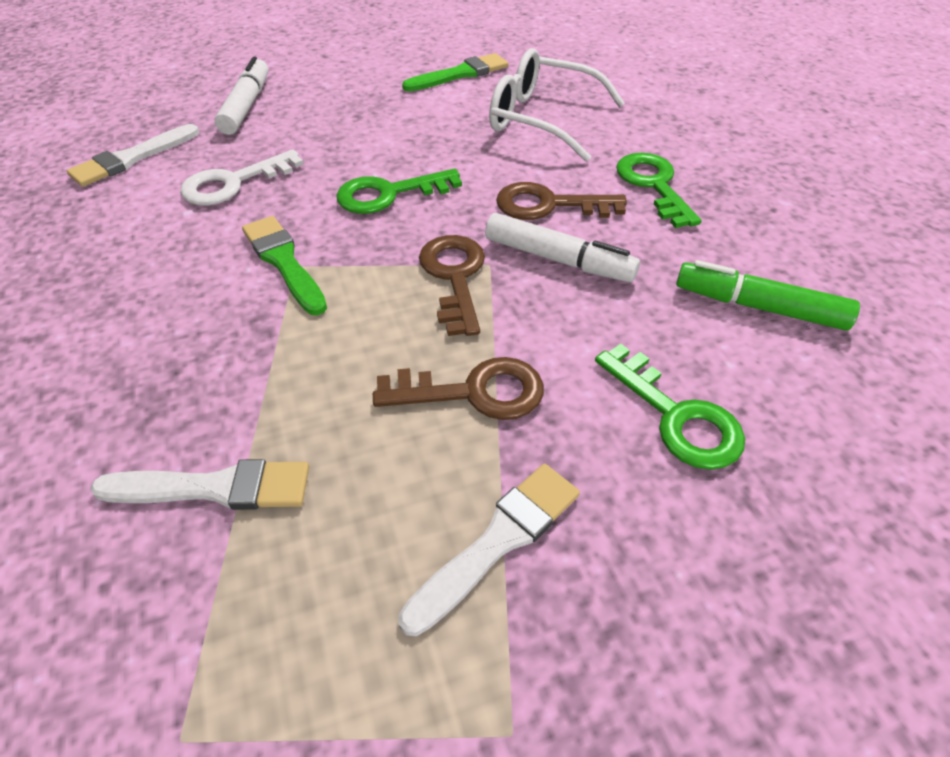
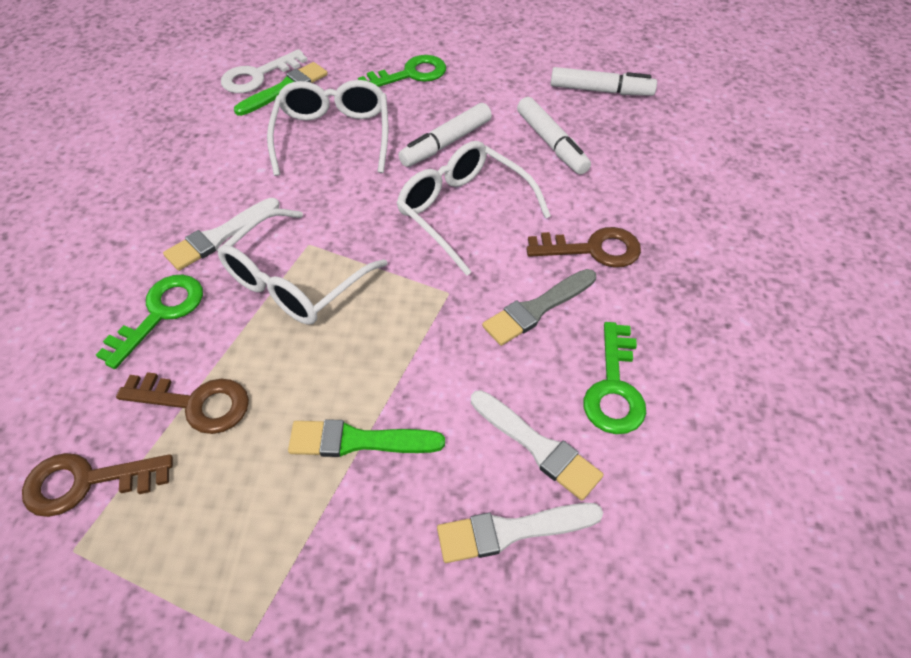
green marker: 1 -> 0
grey brush: 0 -> 1
white glasses: 1 -> 3
white marker: 2 -> 3

